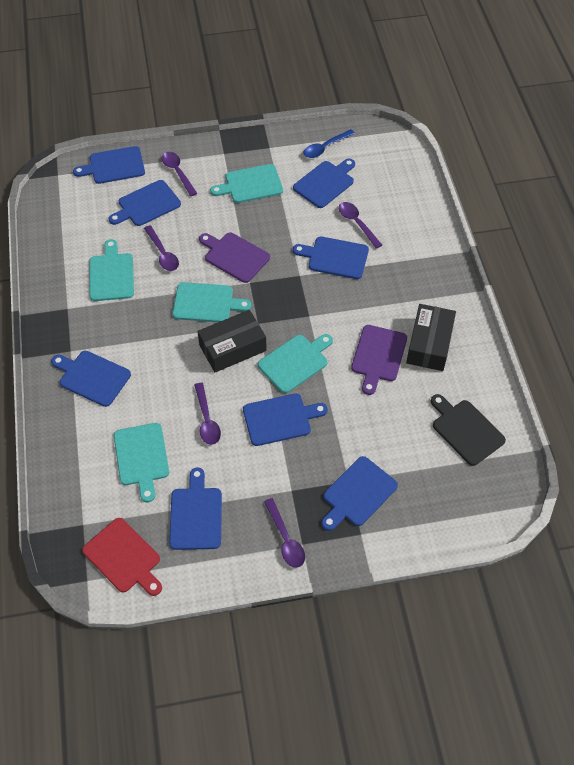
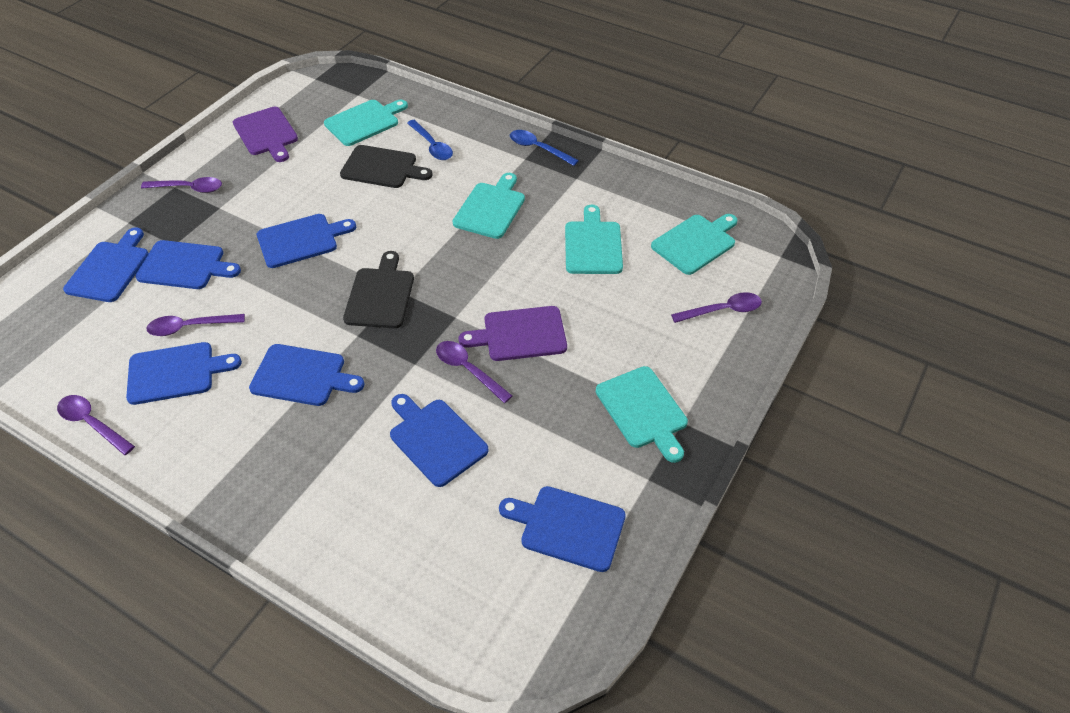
black box: 2 -> 0
black cutting board: 1 -> 2
blue cutting board: 8 -> 7
blue spoon: 1 -> 2
red cutting board: 1 -> 0

